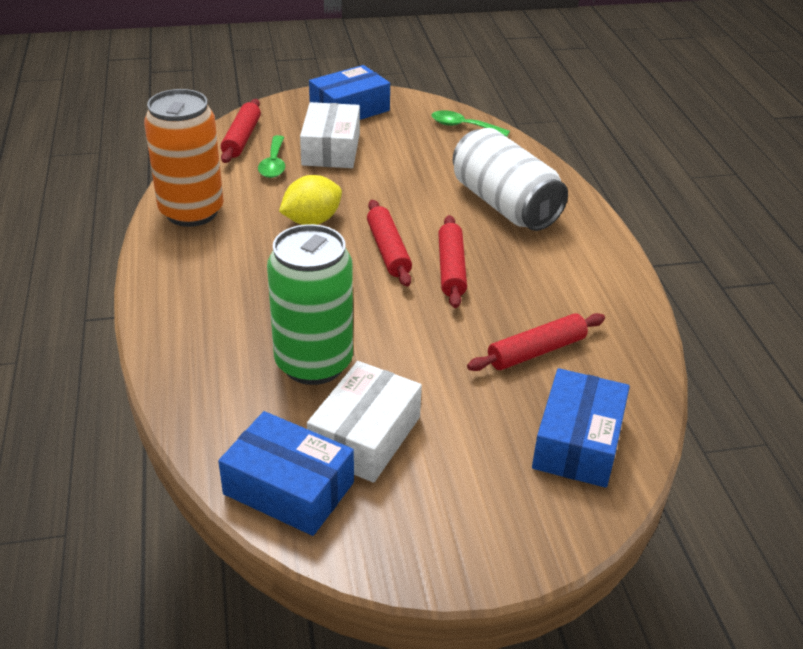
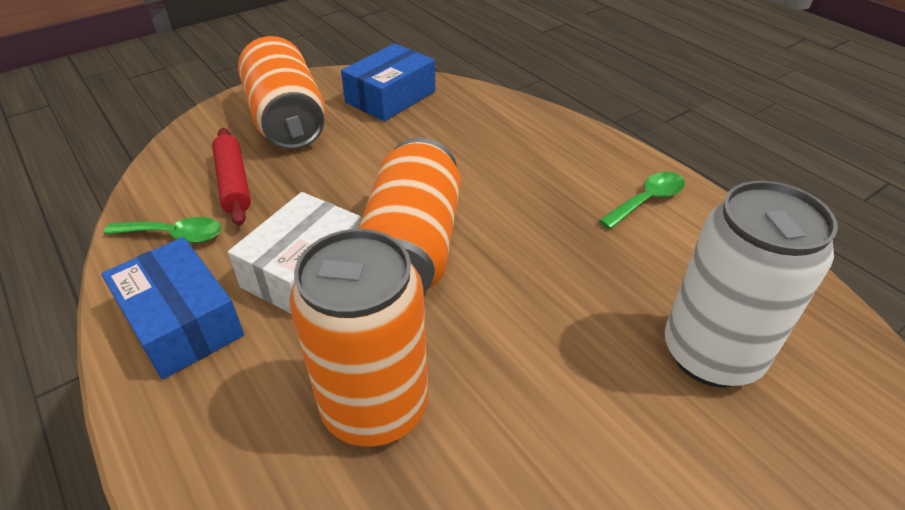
blue box: 3 -> 2
green can: 1 -> 0
orange can: 1 -> 3
red rolling pin: 4 -> 1
white box: 2 -> 1
yellow lemon: 1 -> 0

